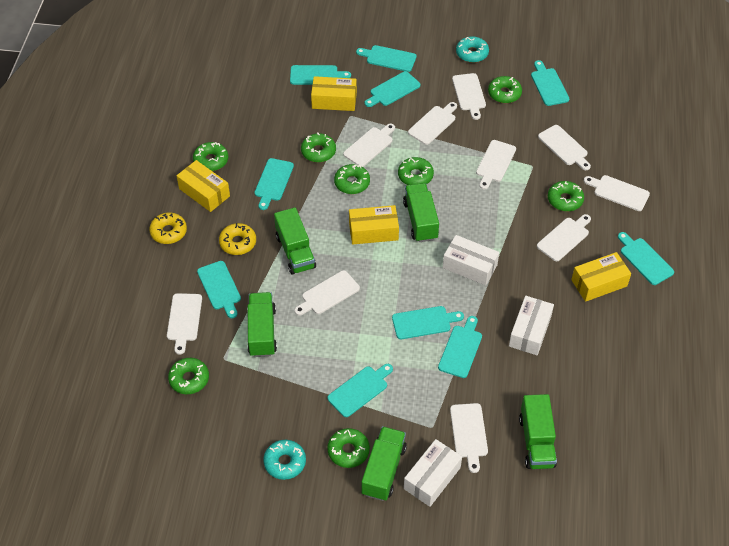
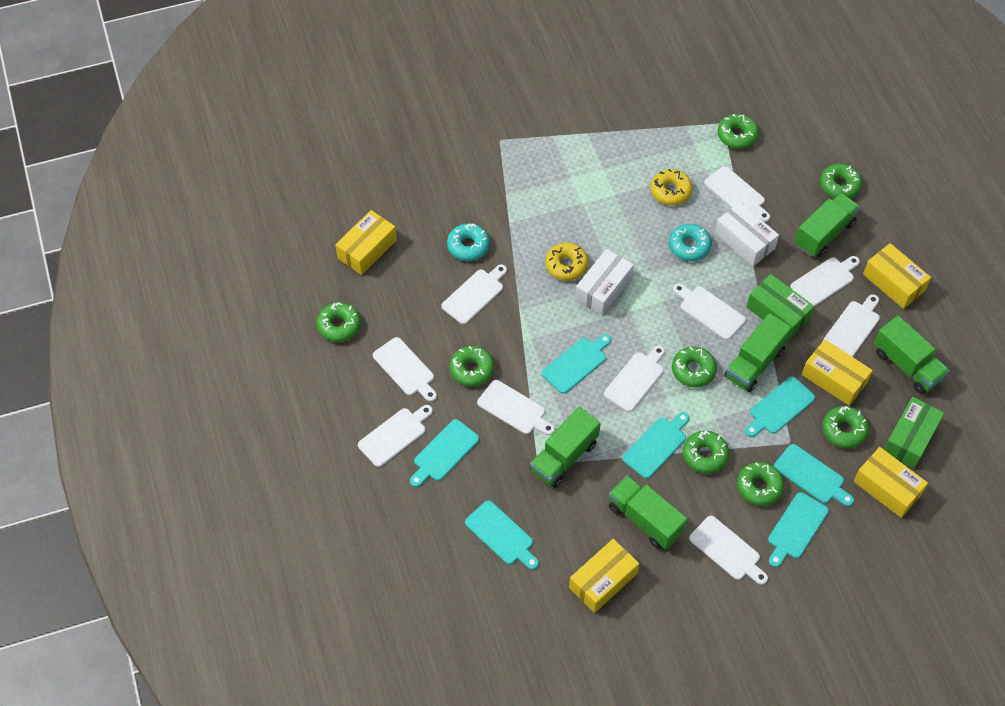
green box: 0 -> 2
turquoise cutting board: 10 -> 7
white box: 3 -> 2
yellow box: 4 -> 5

